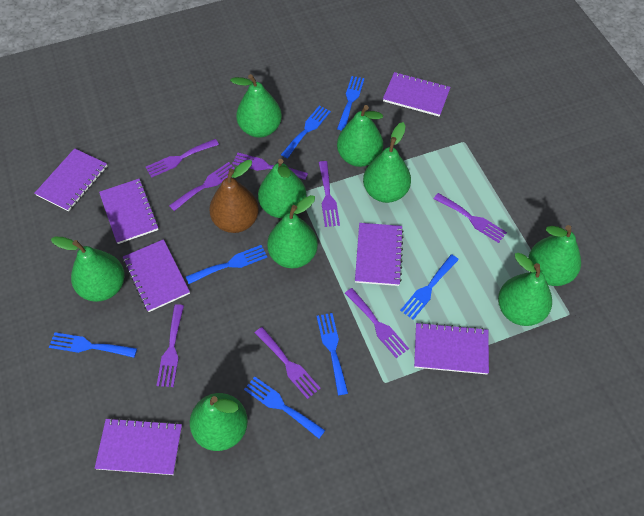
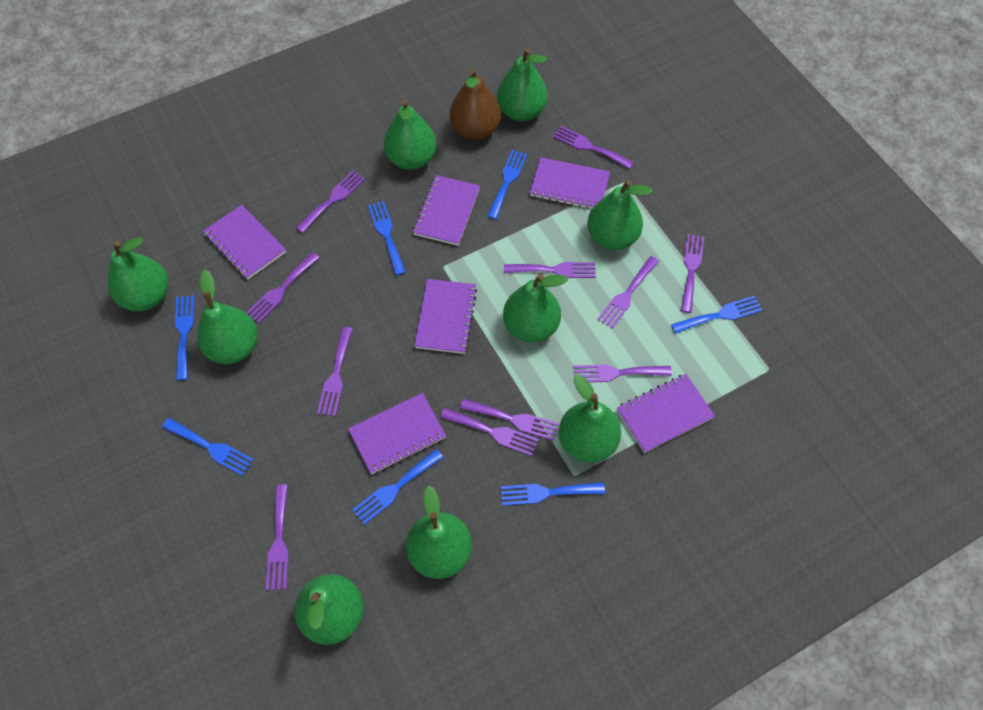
purple fork: 8 -> 11
purple notebook: 7 -> 6

